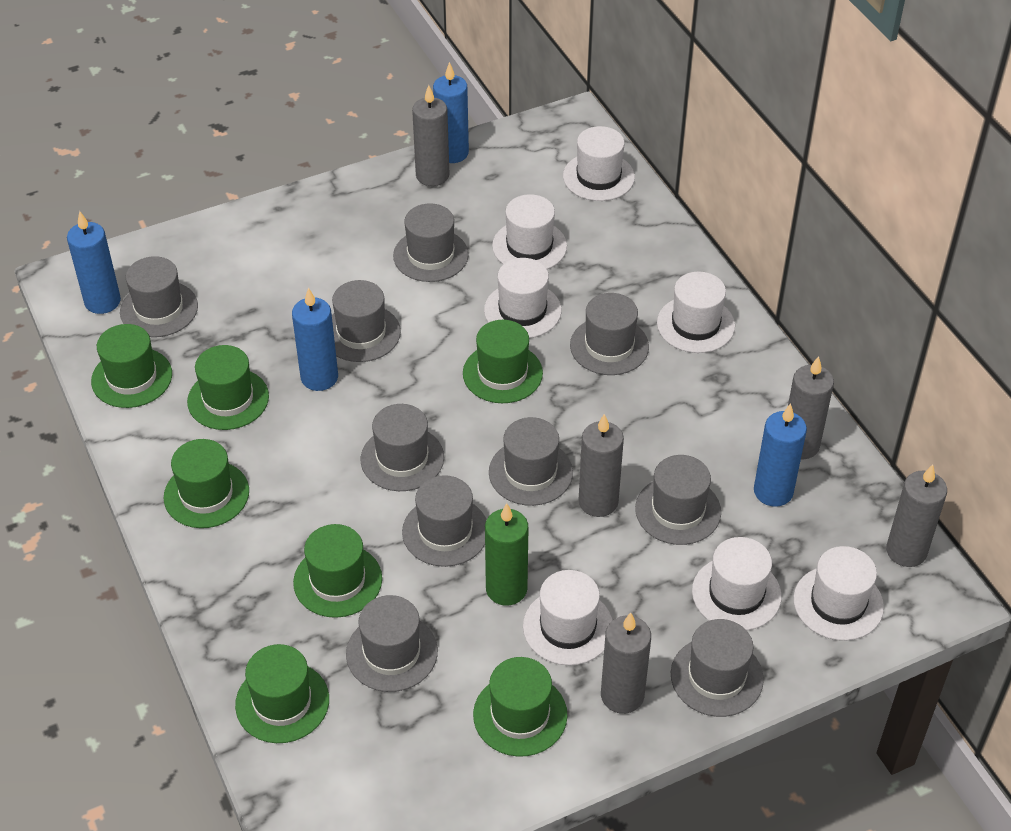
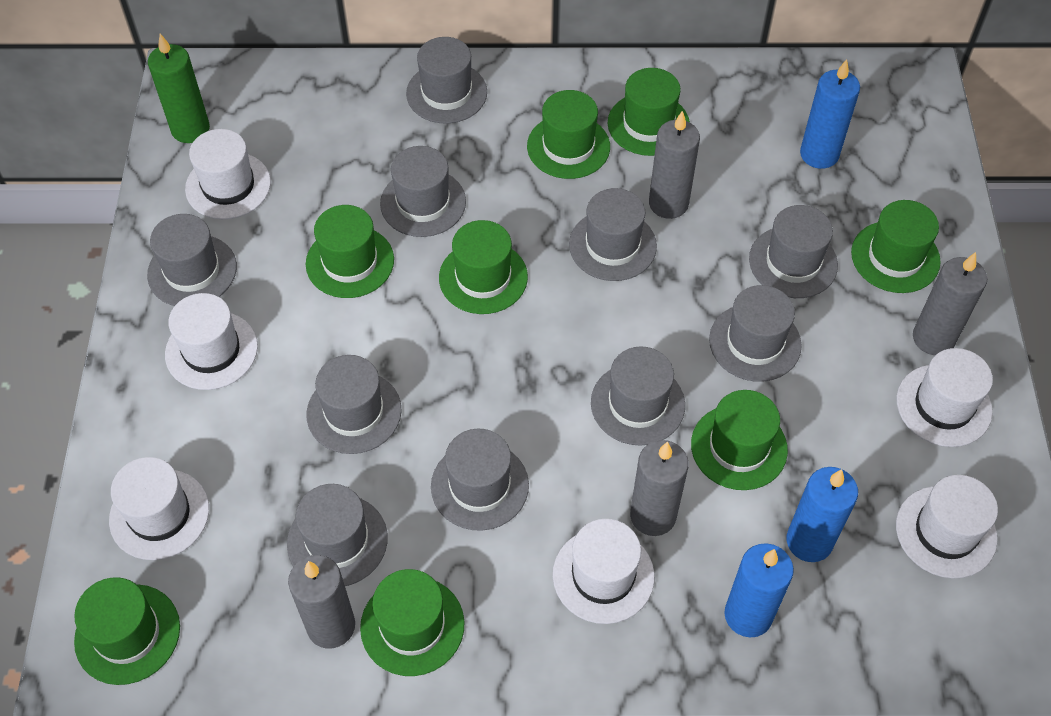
blue candle: 4 -> 3
green hat: 7 -> 8
grey candle: 5 -> 4
white hat: 7 -> 6

